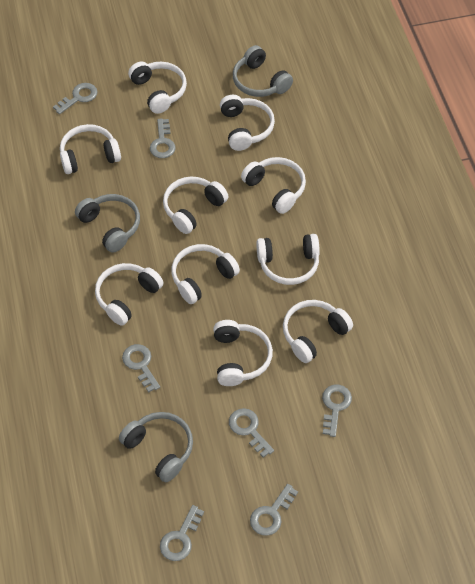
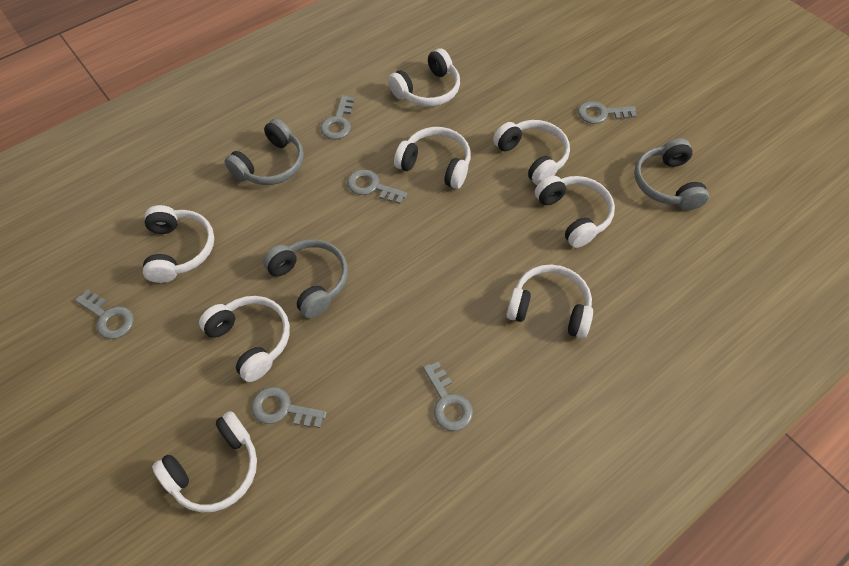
grey key: 7 -> 6
white headphones: 10 -> 8

